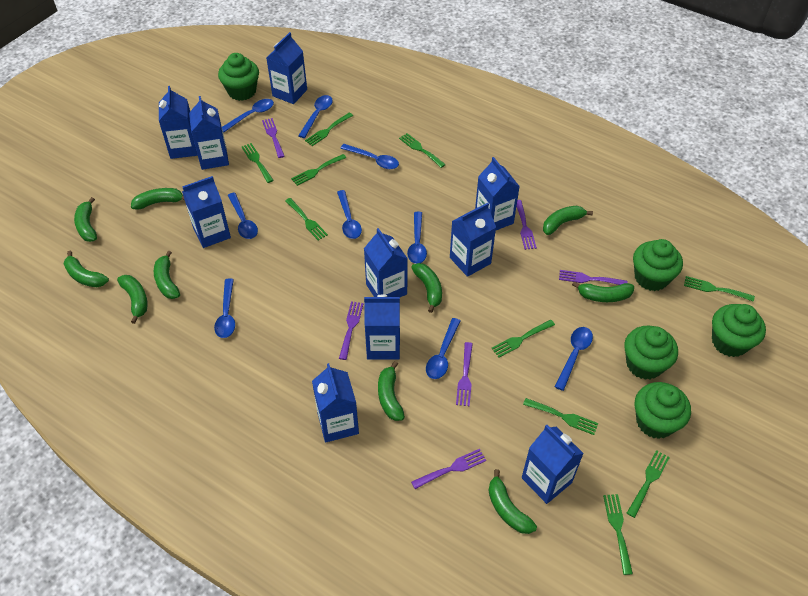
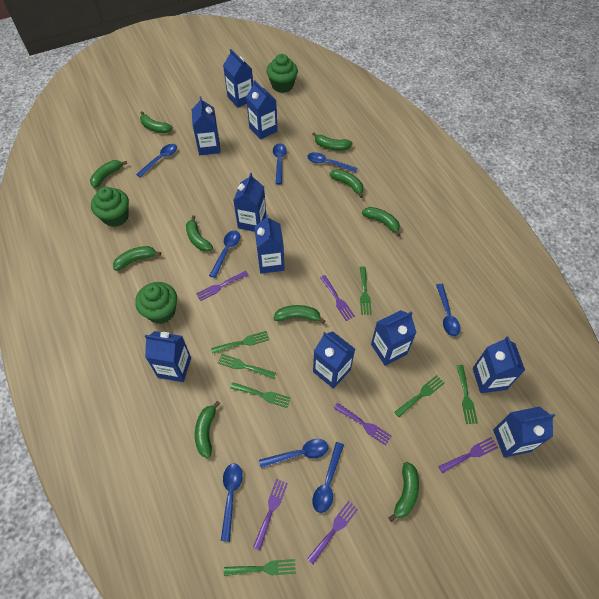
blue spoon: 9 -> 8
green cupcake: 5 -> 3
green fork: 10 -> 7

